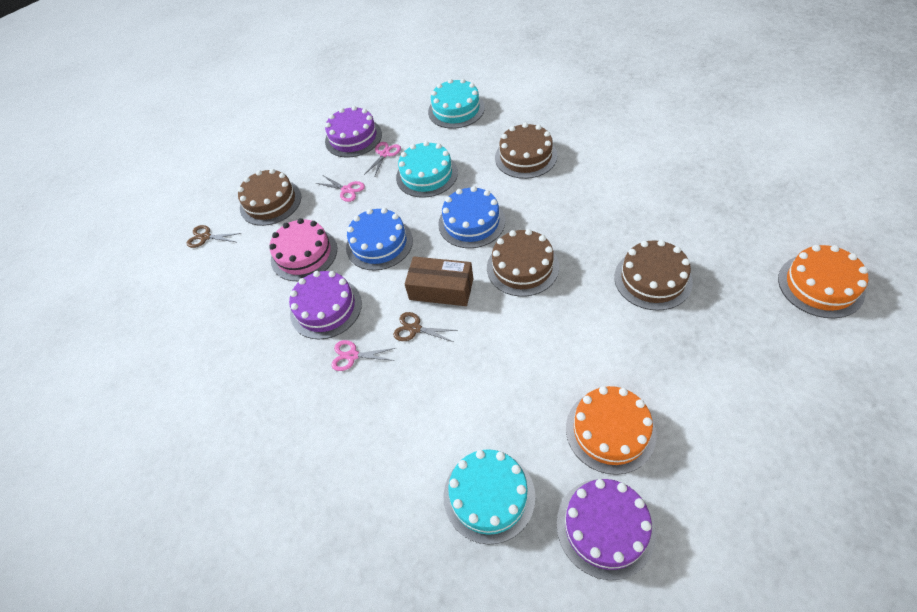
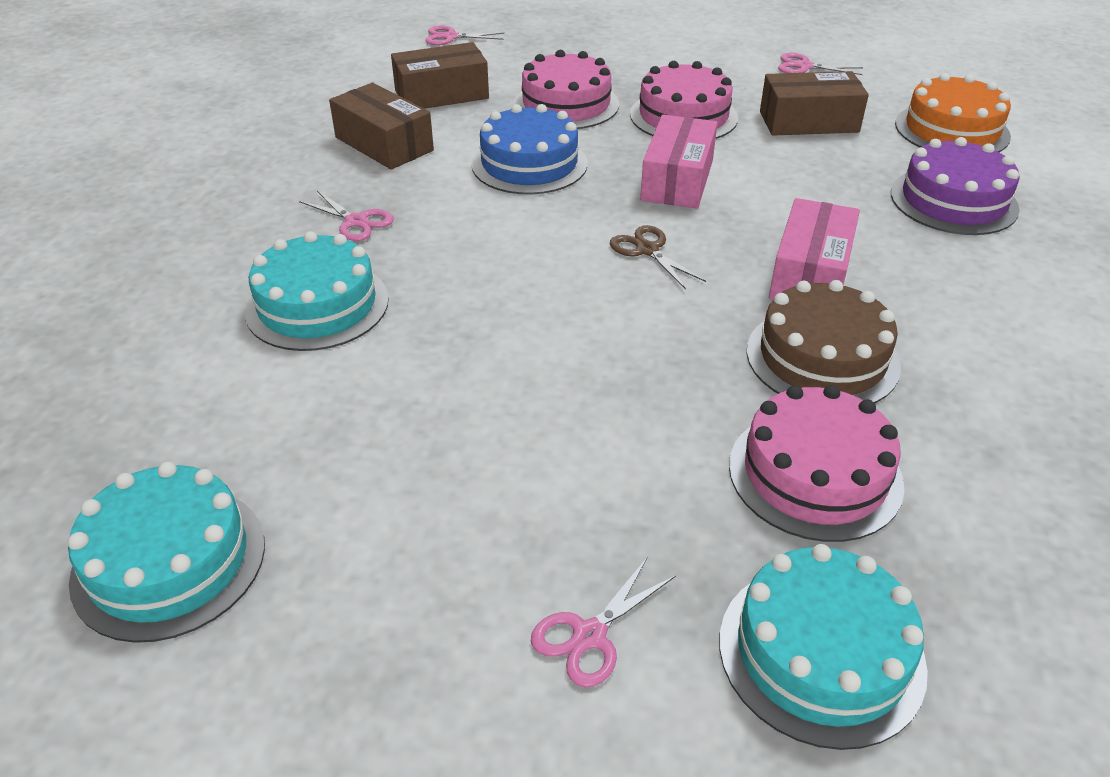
blue cake: 2 -> 1
brown box: 1 -> 3
brown cake: 4 -> 1
brown scissors: 2 -> 1
orange cake: 2 -> 1
pink box: 0 -> 2
pink cake: 1 -> 3
pink scissors: 3 -> 4
purple cake: 3 -> 1

